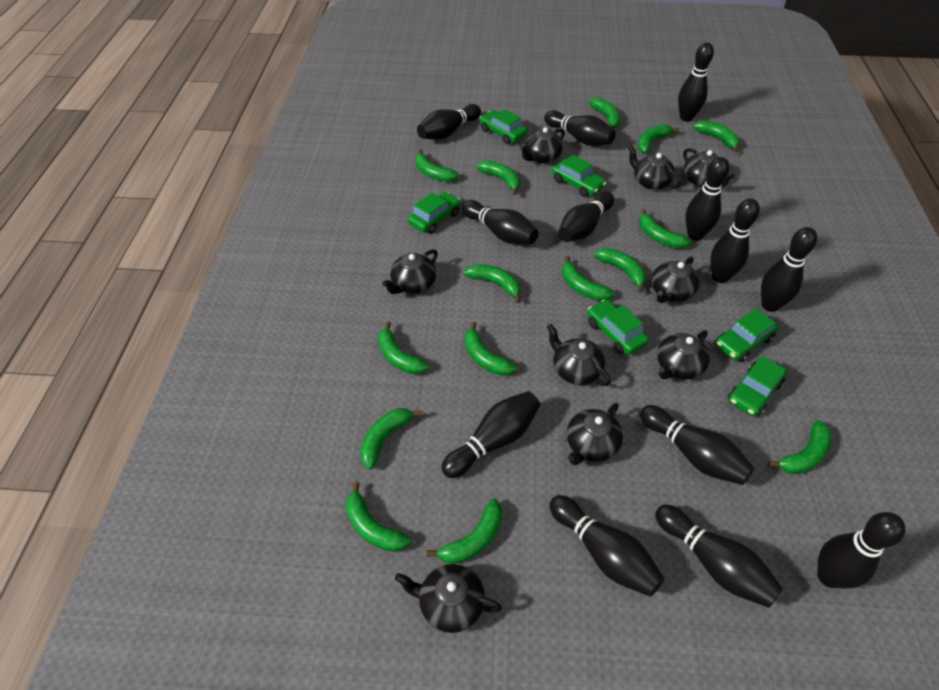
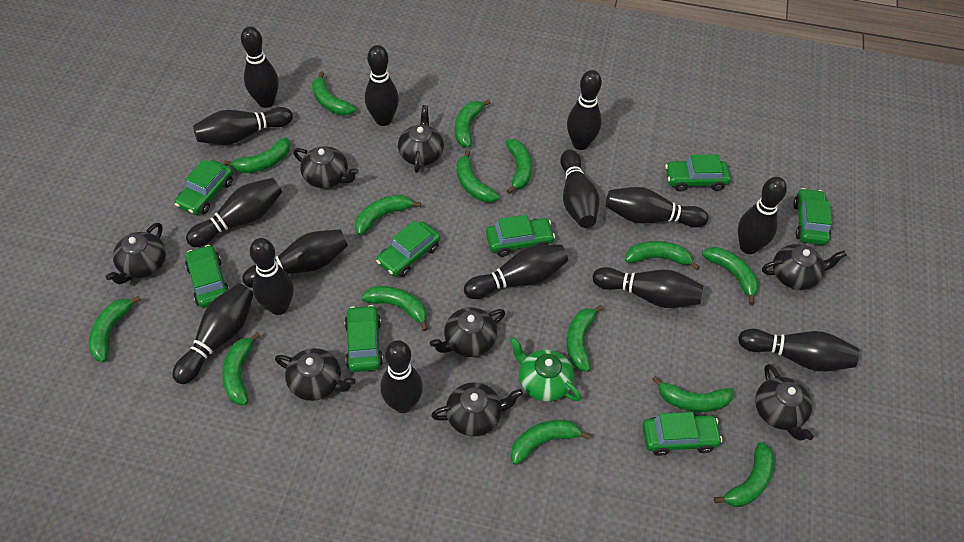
black bowling pin: 13 -> 15
black teapot: 9 -> 8
green car: 6 -> 8
green teapot: 0 -> 1

